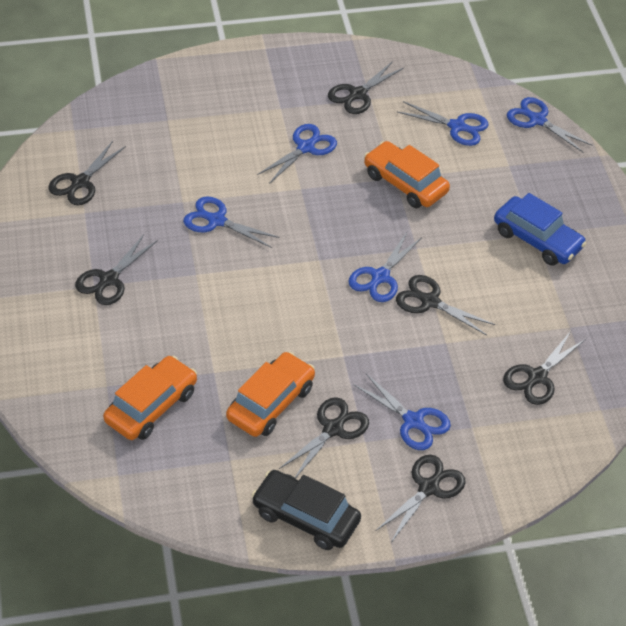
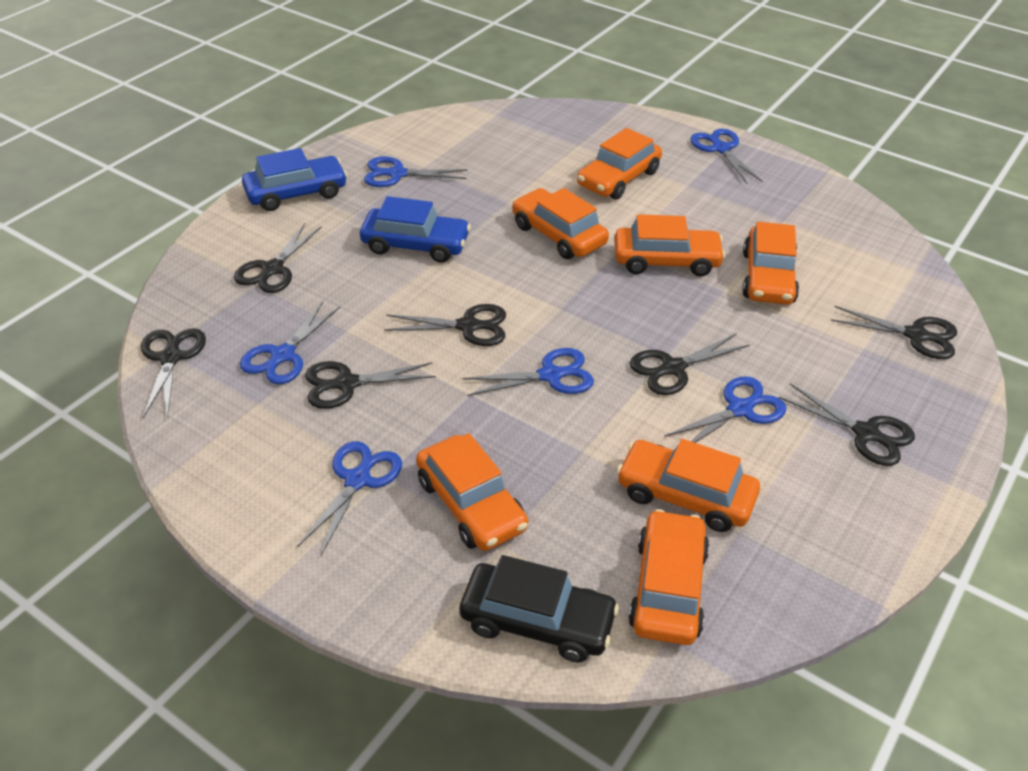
blue car: 1 -> 2
orange car: 3 -> 7

